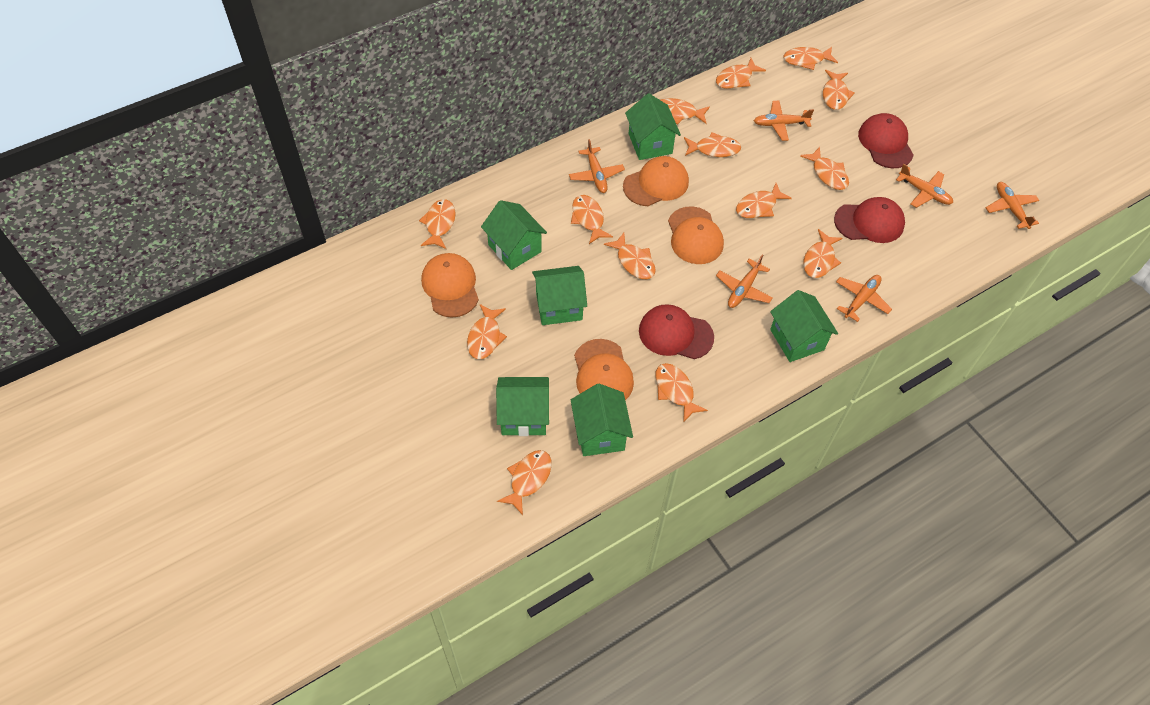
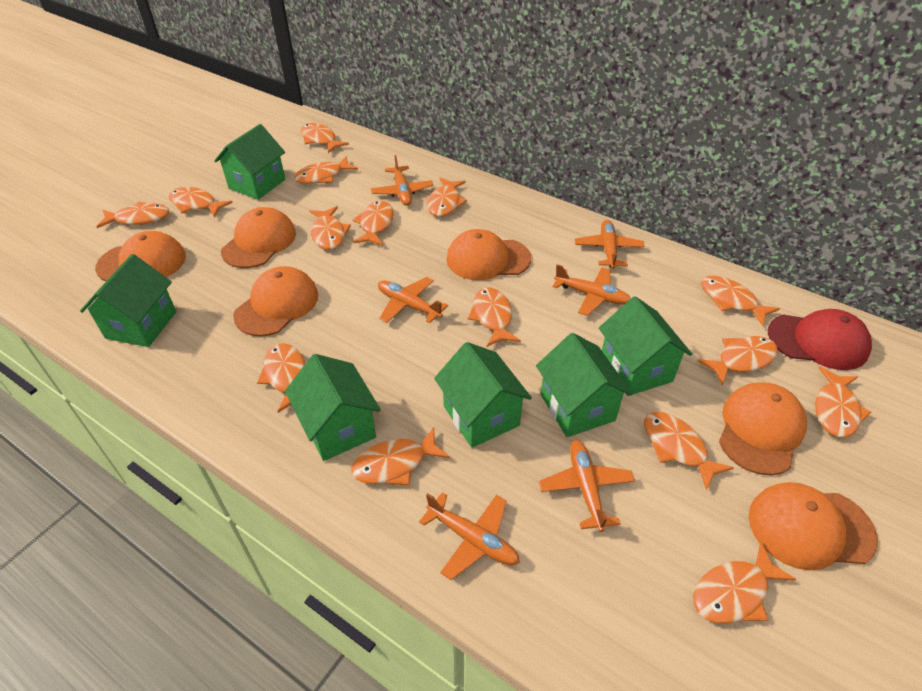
orange cap: 4 -> 6
orange fish: 14 -> 15
red cap: 3 -> 1

